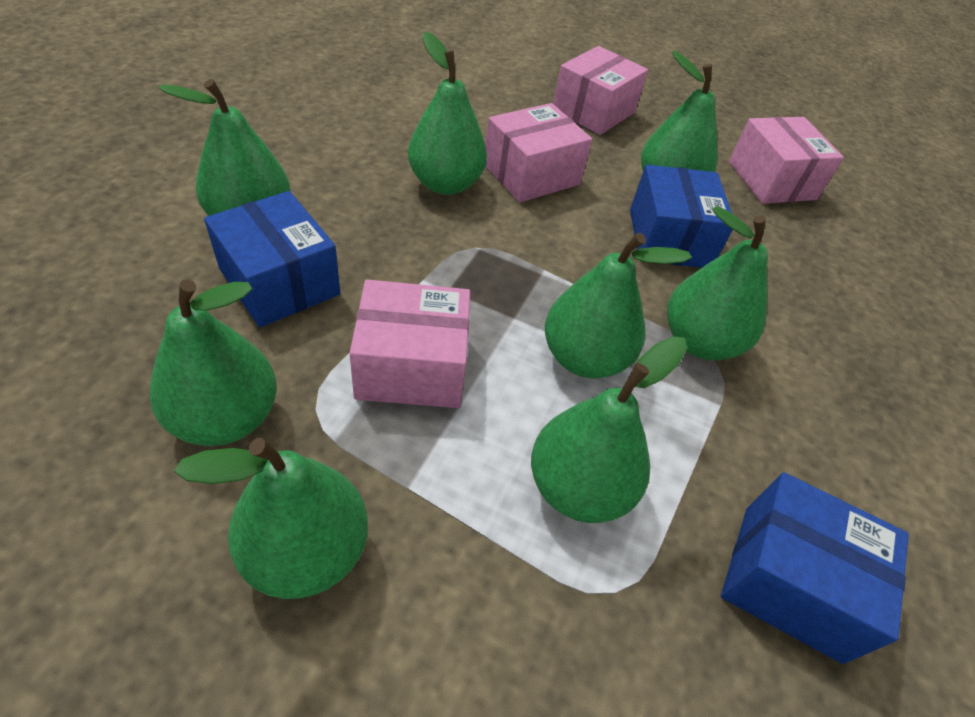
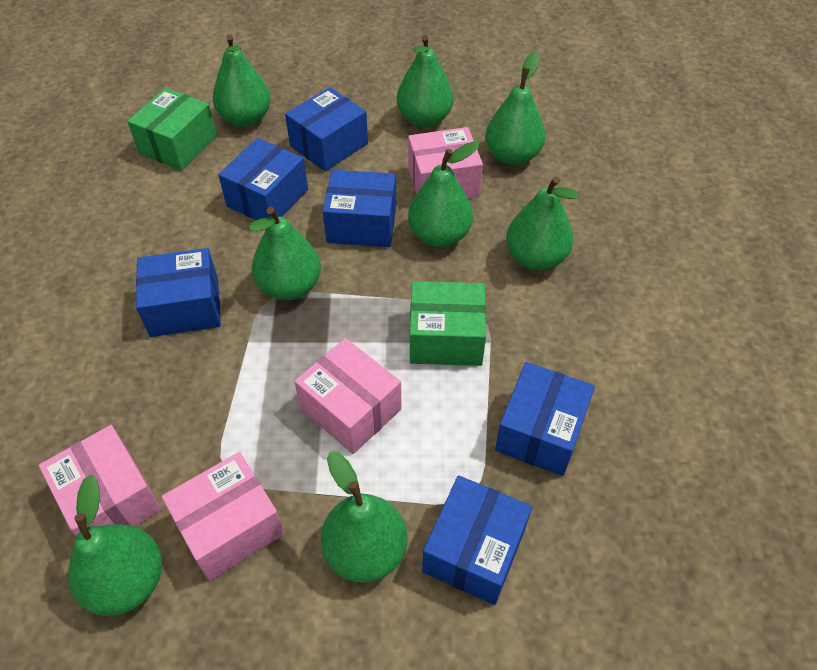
blue box: 3 -> 6
green box: 0 -> 2

